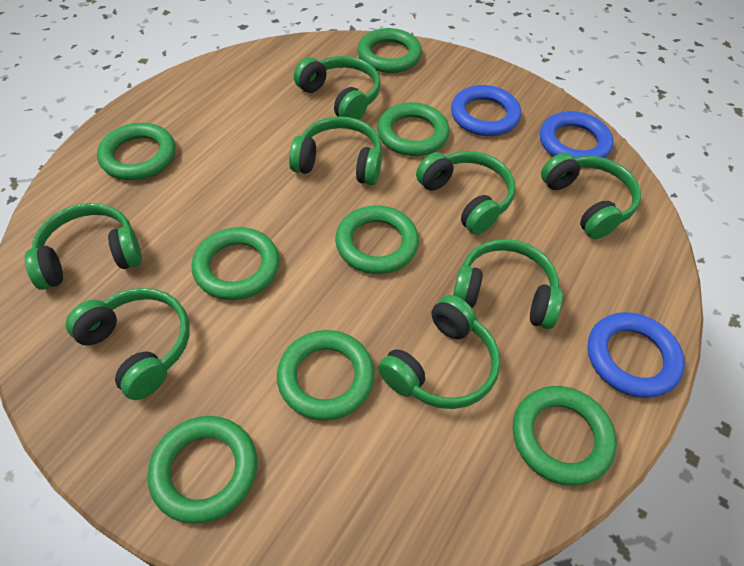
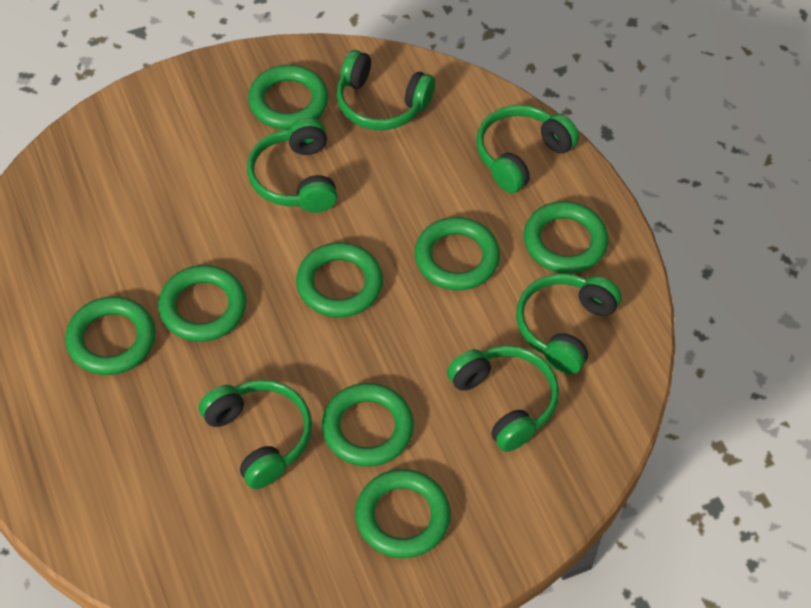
blue ring: 3 -> 0
green headphones: 8 -> 6

